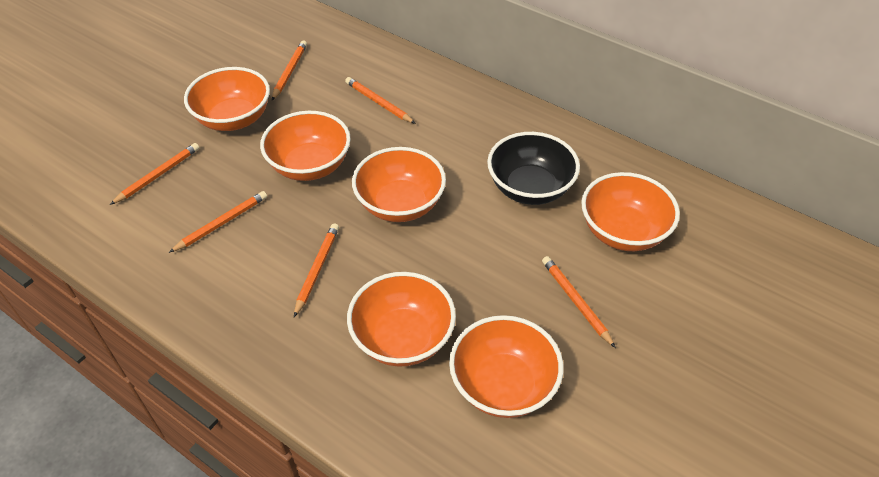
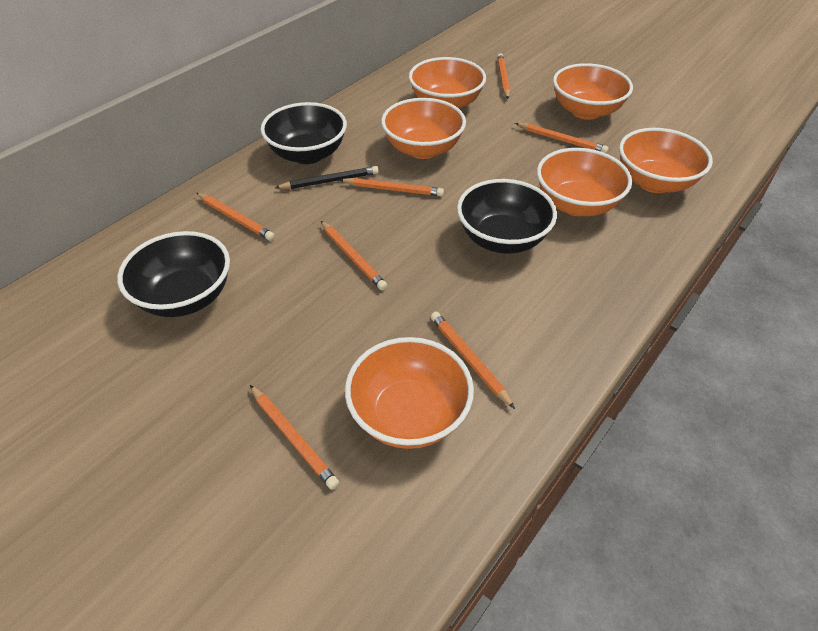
black bowl: 1 -> 3
black pencil: 0 -> 1
orange pencil: 6 -> 7

